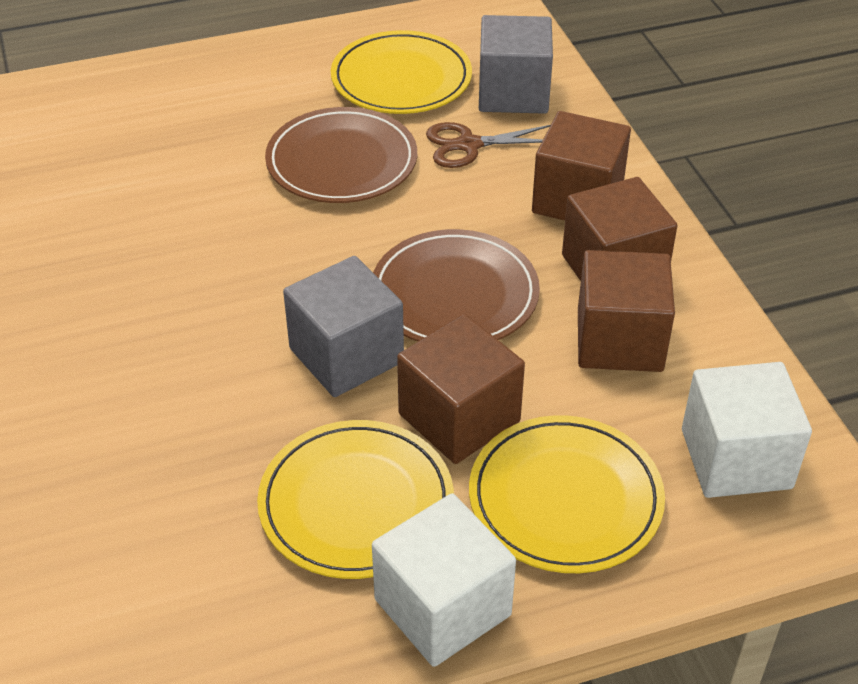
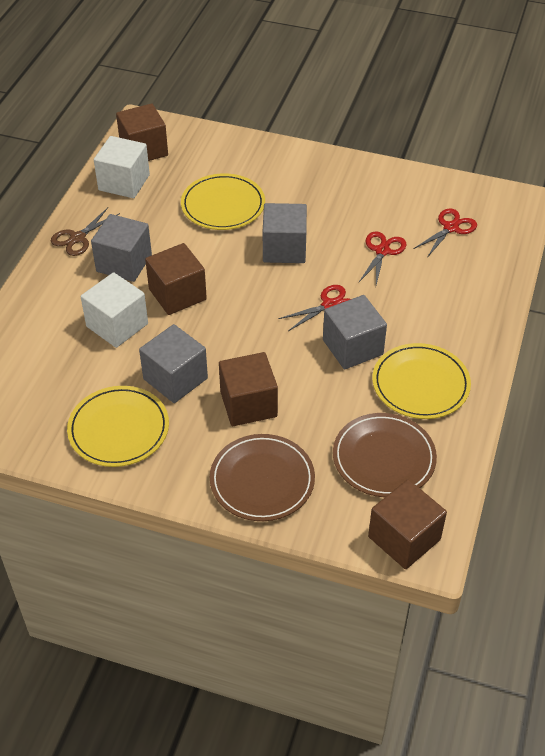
grey cube: 2 -> 4
red scissors: 0 -> 3

